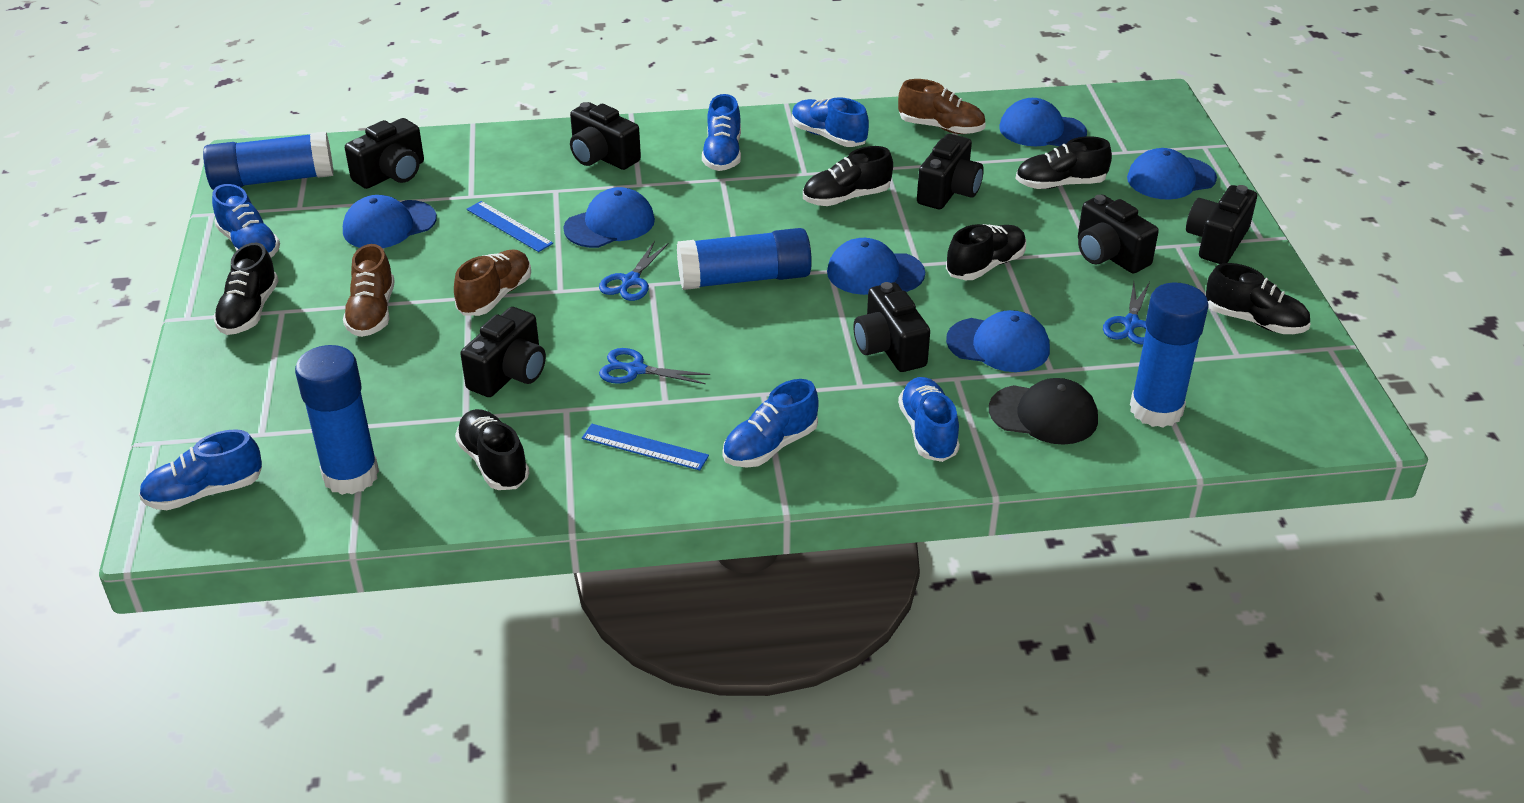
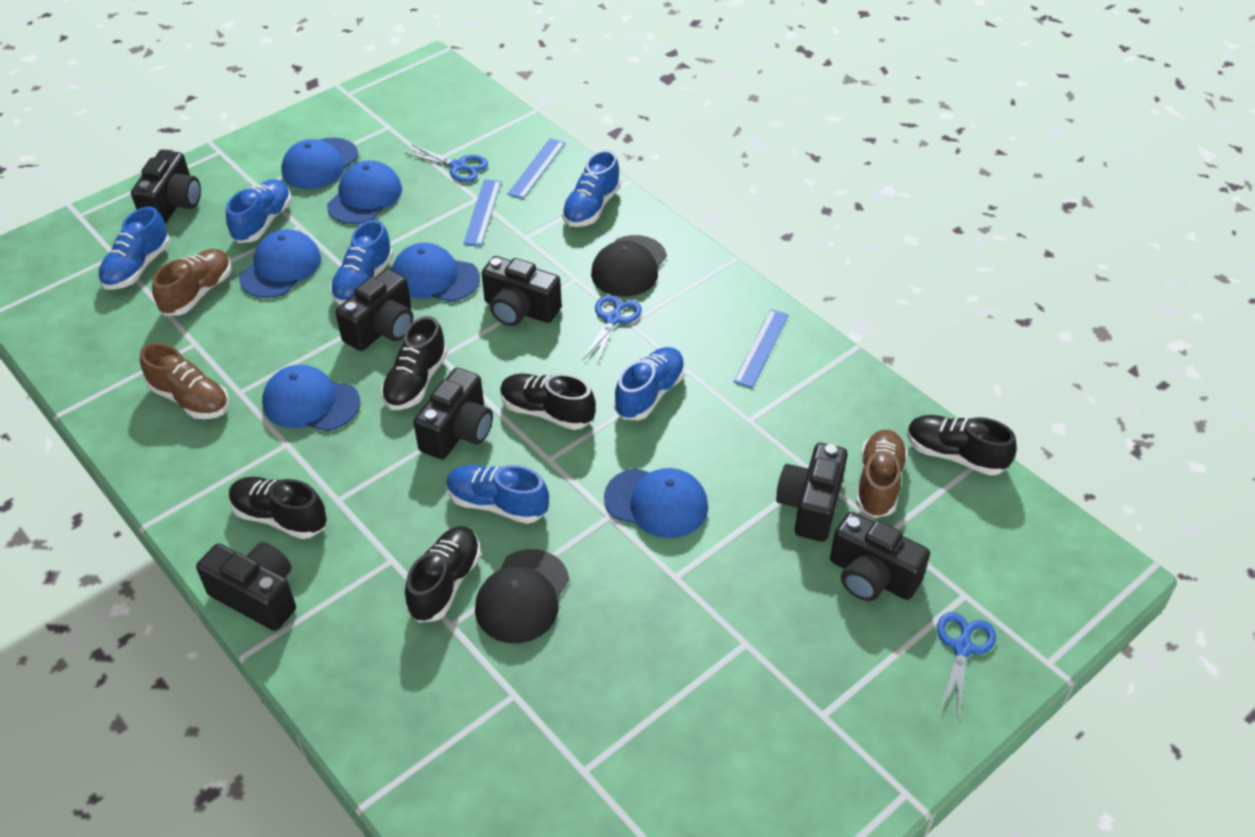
black cap: 1 -> 2
black shoe: 6 -> 5
blue glue stick: 4 -> 0
blue ruler: 2 -> 3

